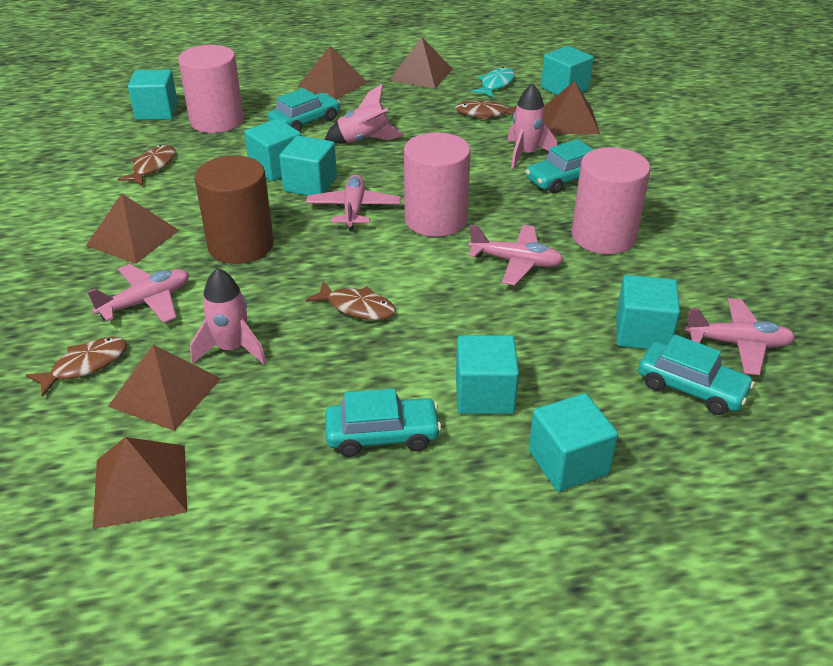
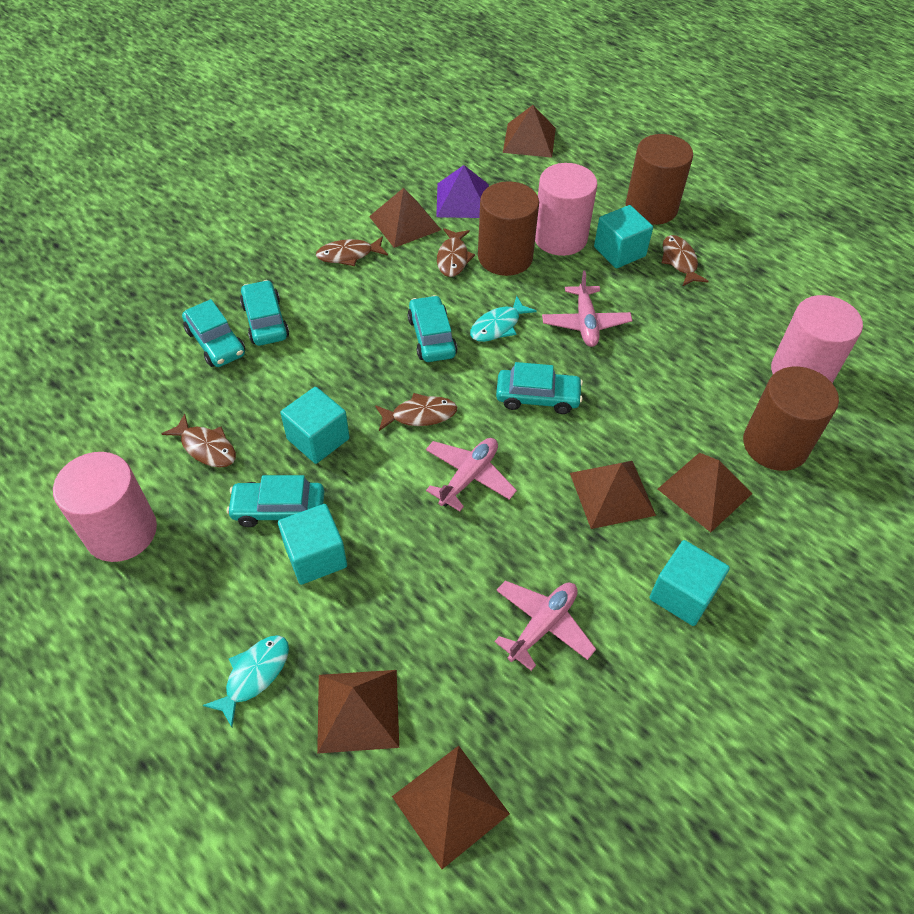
brown cylinder: 1 -> 3
brown fish: 4 -> 5
pink plane: 4 -> 3
pink rocket: 3 -> 0
purple pyramid: 0 -> 1
turquoise car: 4 -> 5
turquoise cube: 7 -> 4
turquoise fish: 1 -> 2

